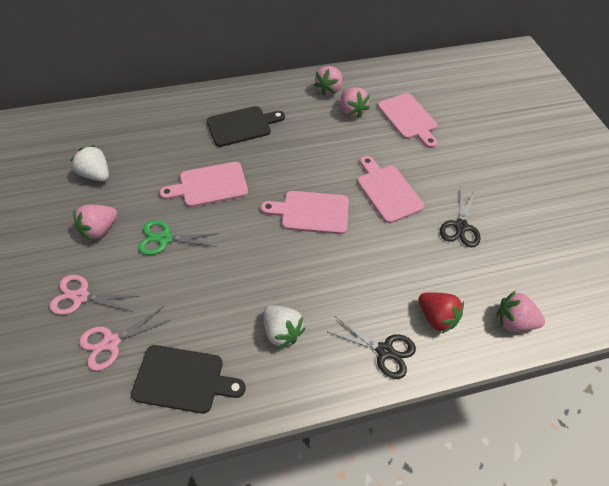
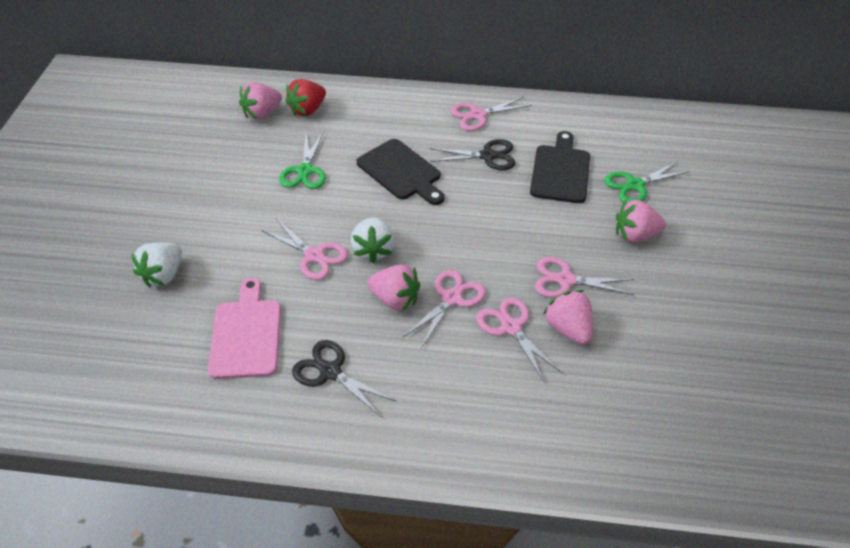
green scissors: 1 -> 2
pink cutting board: 4 -> 1
pink scissors: 2 -> 5

